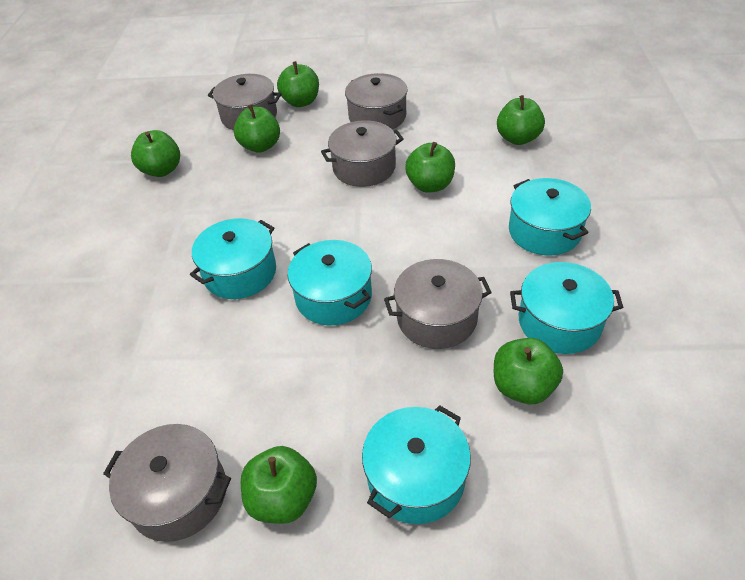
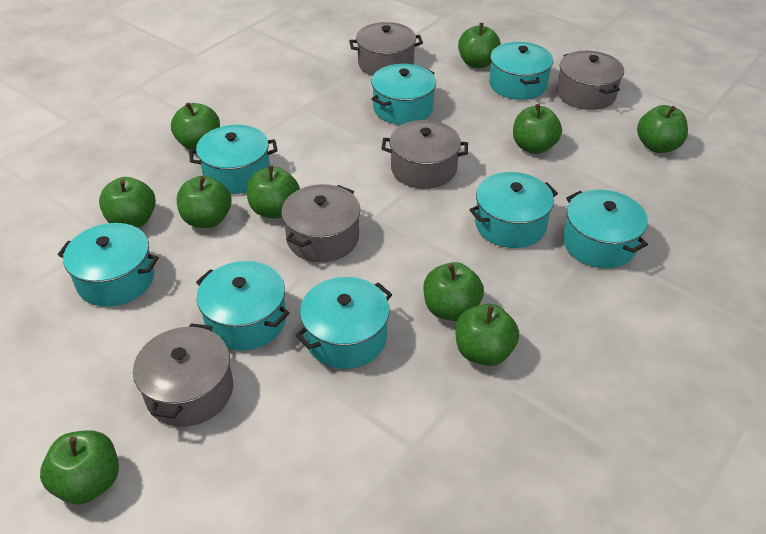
green apple: 7 -> 10
turquoise pot: 5 -> 8

